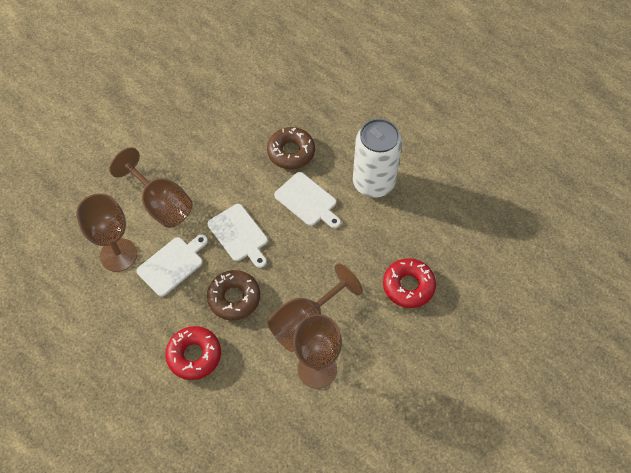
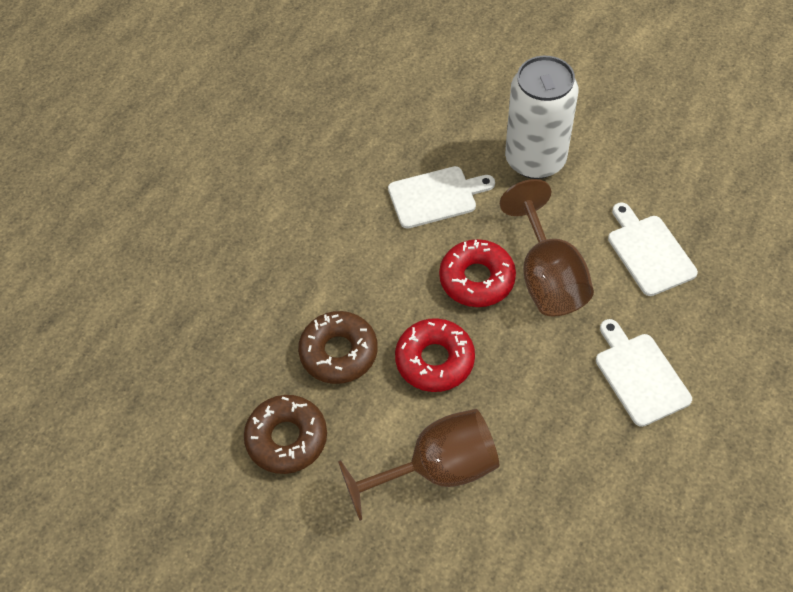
brown goblet: 4 -> 2

